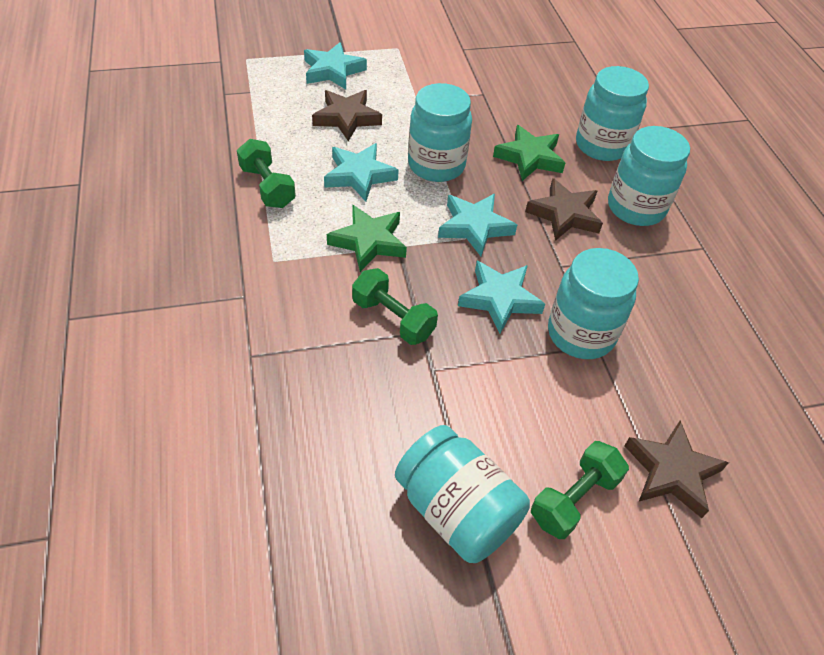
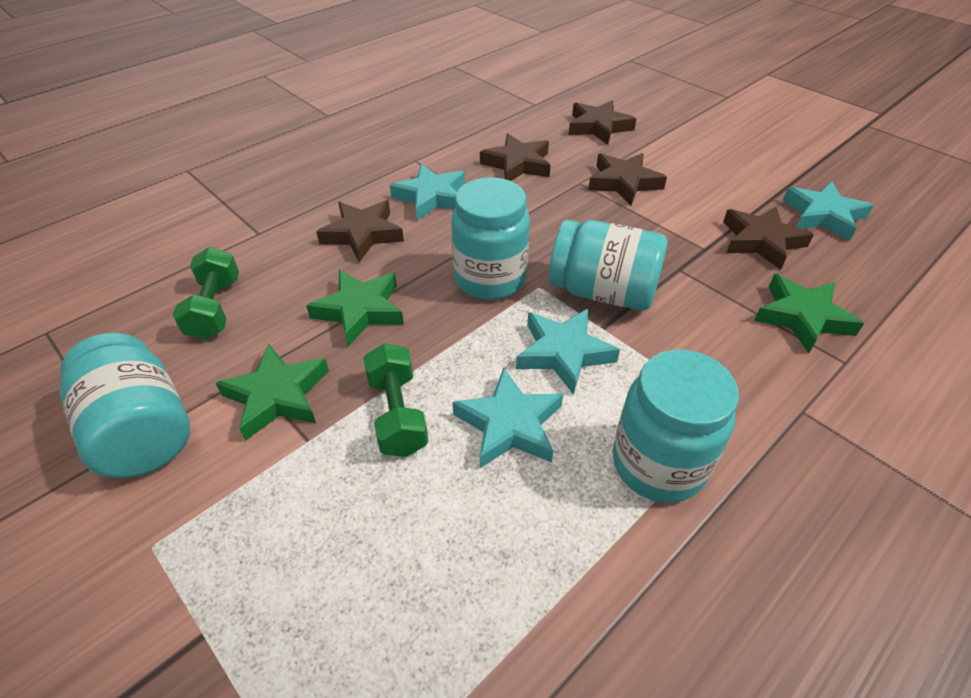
brown star: 3 -> 5
green dumbbell: 3 -> 2
green star: 2 -> 3
turquoise jar: 5 -> 4

